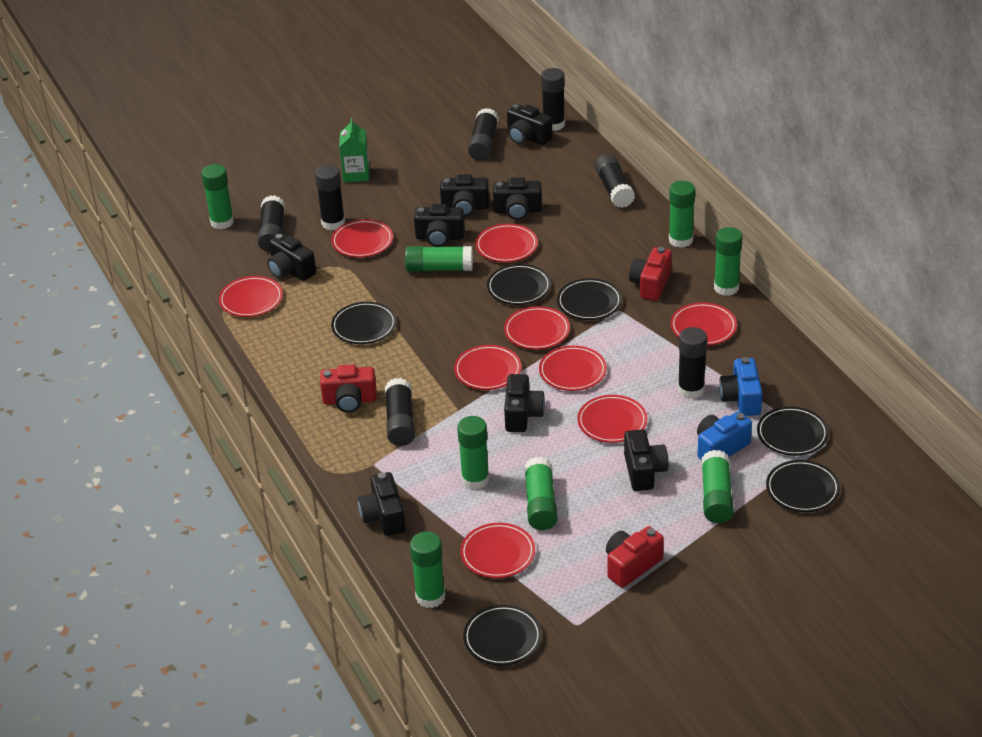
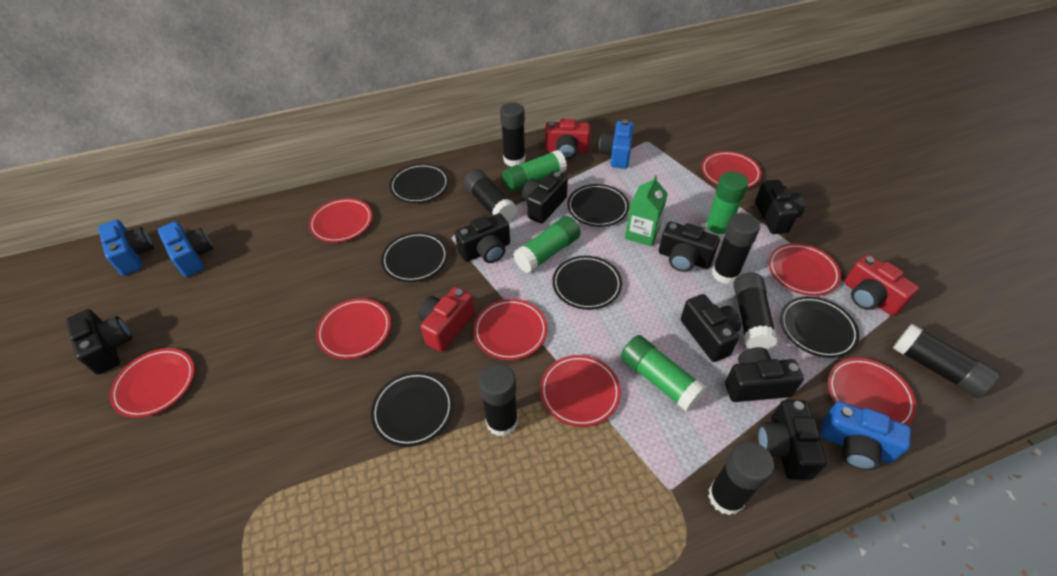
blue camera: 2 -> 4
green glue stick: 8 -> 4
red plate: 9 -> 8

